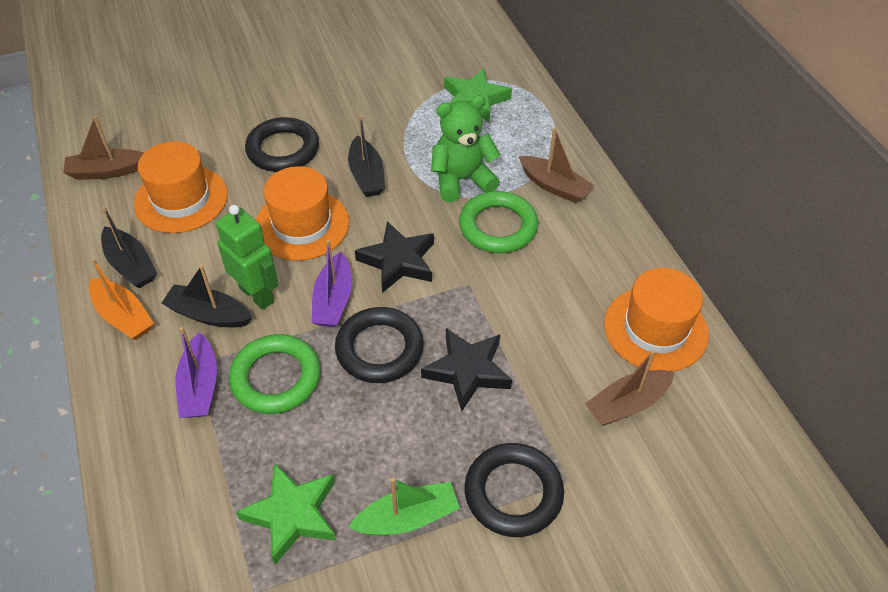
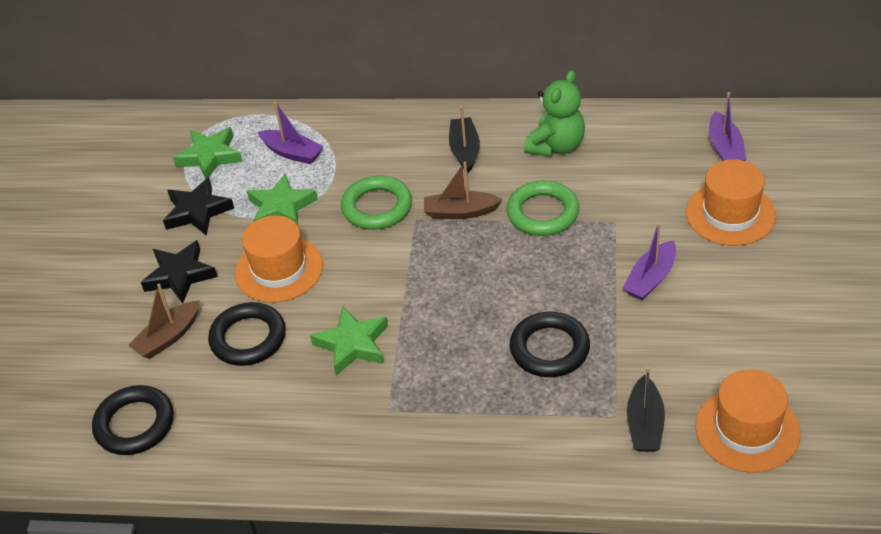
black boat: 3 -> 2
brown boat: 3 -> 2
green boat: 1 -> 0
green robot: 1 -> 0
green star: 2 -> 3
orange boat: 1 -> 0
purple boat: 2 -> 3

